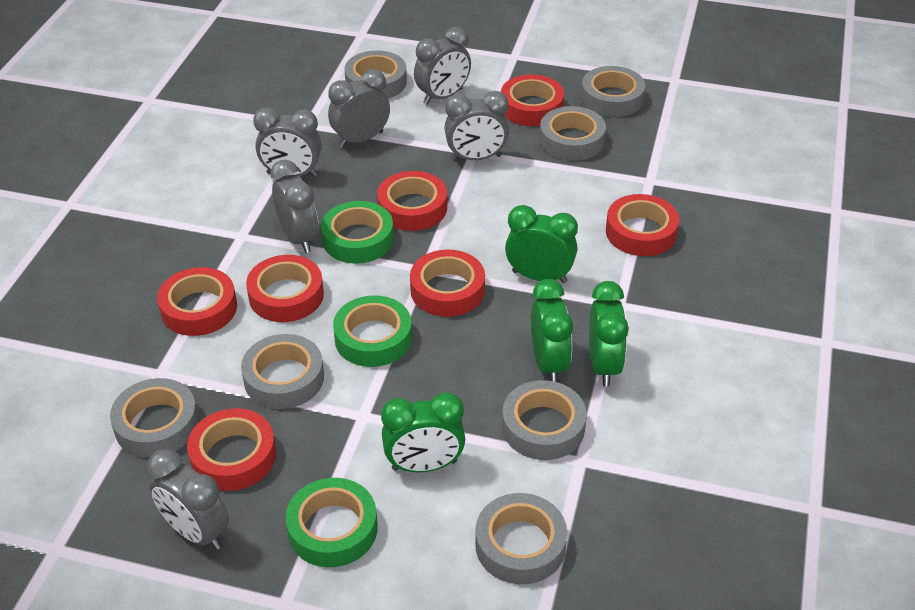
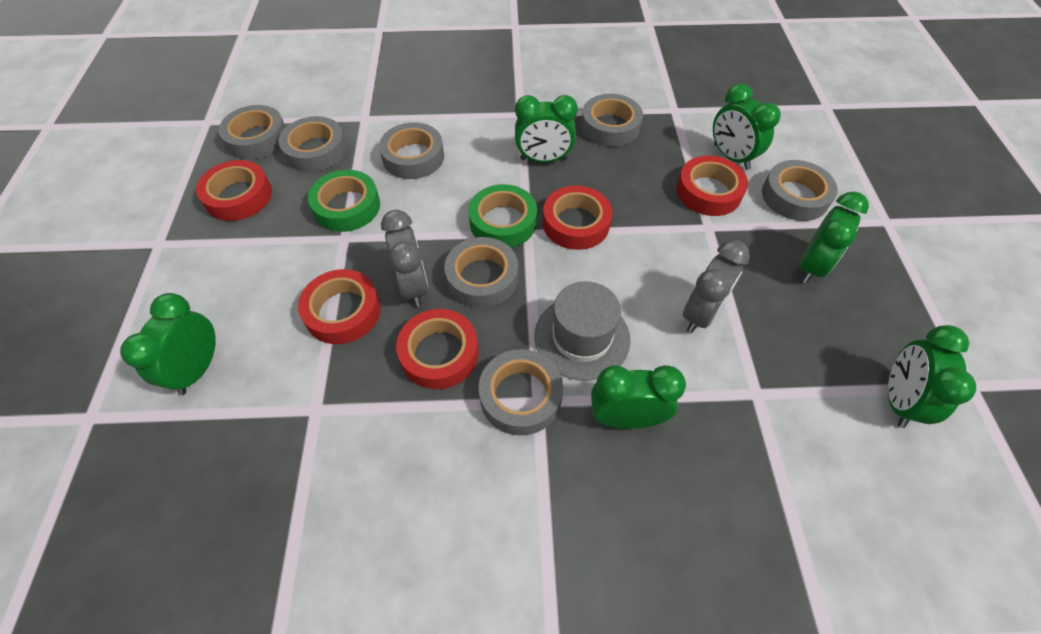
green clock: 4 -> 6
green tape: 3 -> 2
grey clock: 6 -> 2
grey hat: 0 -> 1
red tape: 7 -> 5

